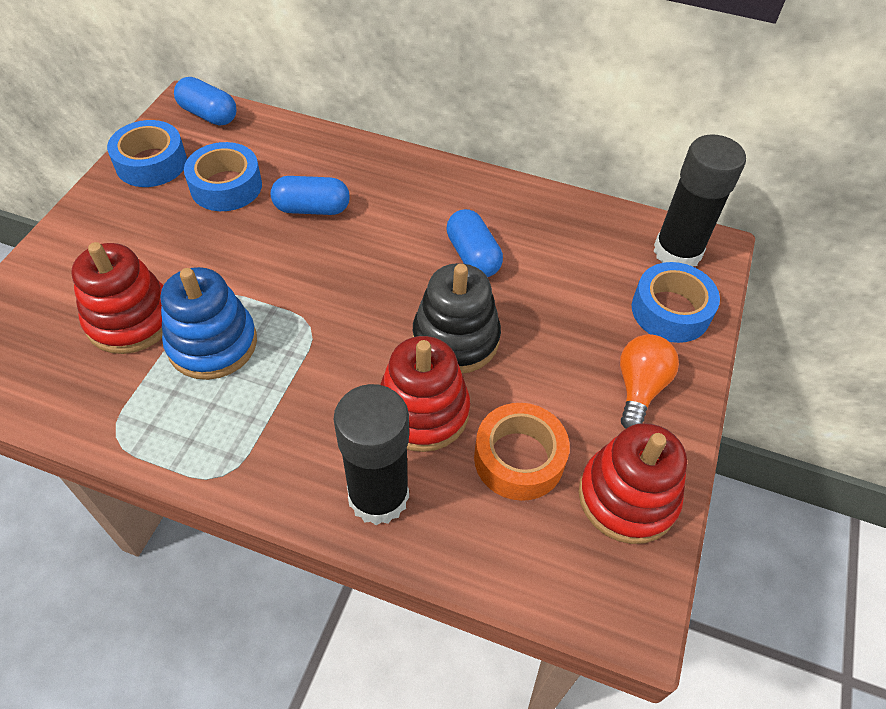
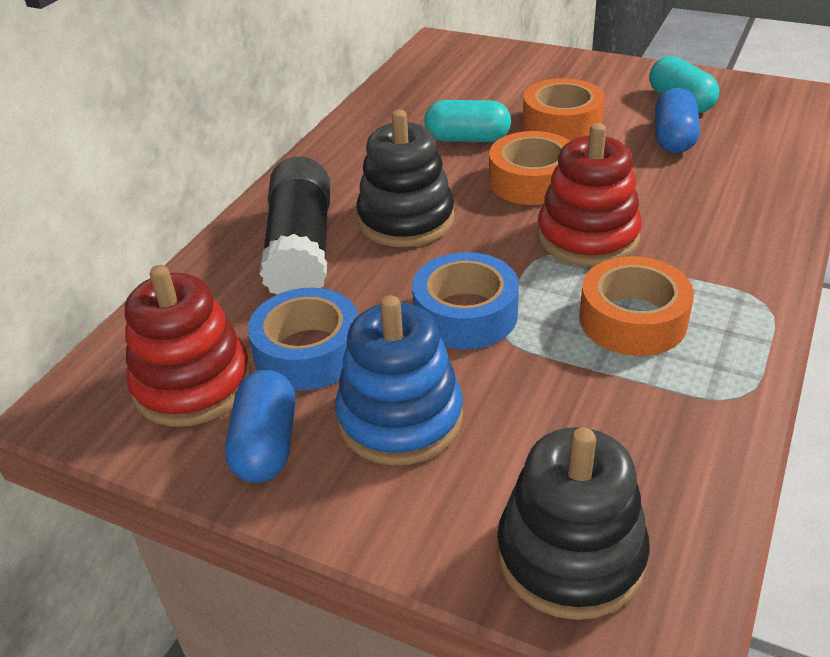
black glue stick: 2 -> 1
black stacking toy: 1 -> 2
blue capsule: 3 -> 2
blue tape: 3 -> 2
orange light bulb: 1 -> 0
orange tape: 1 -> 3
red stacking toy: 3 -> 2
turquoise capsule: 0 -> 2

